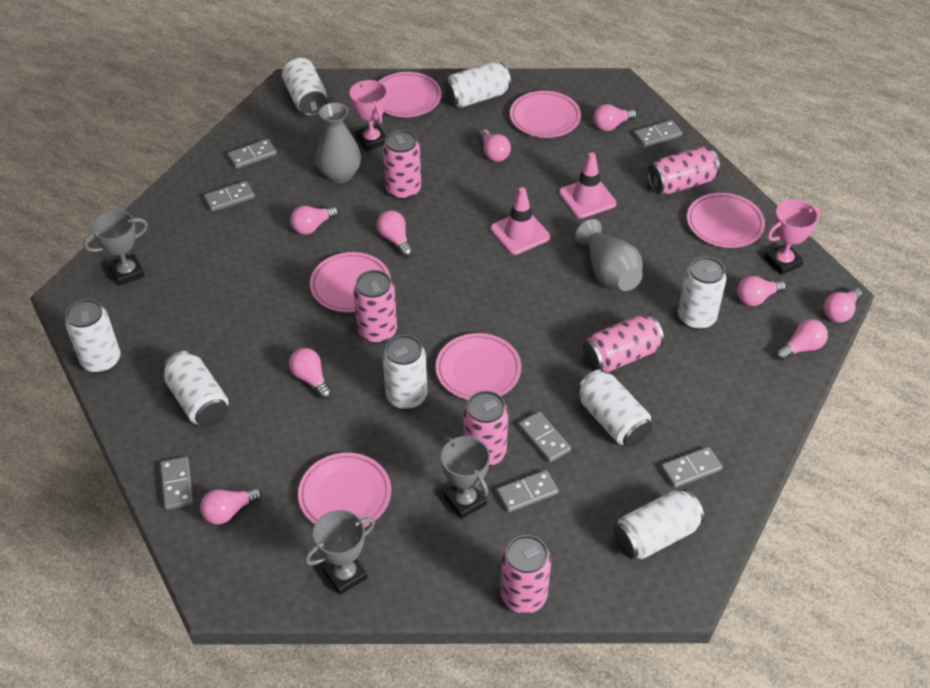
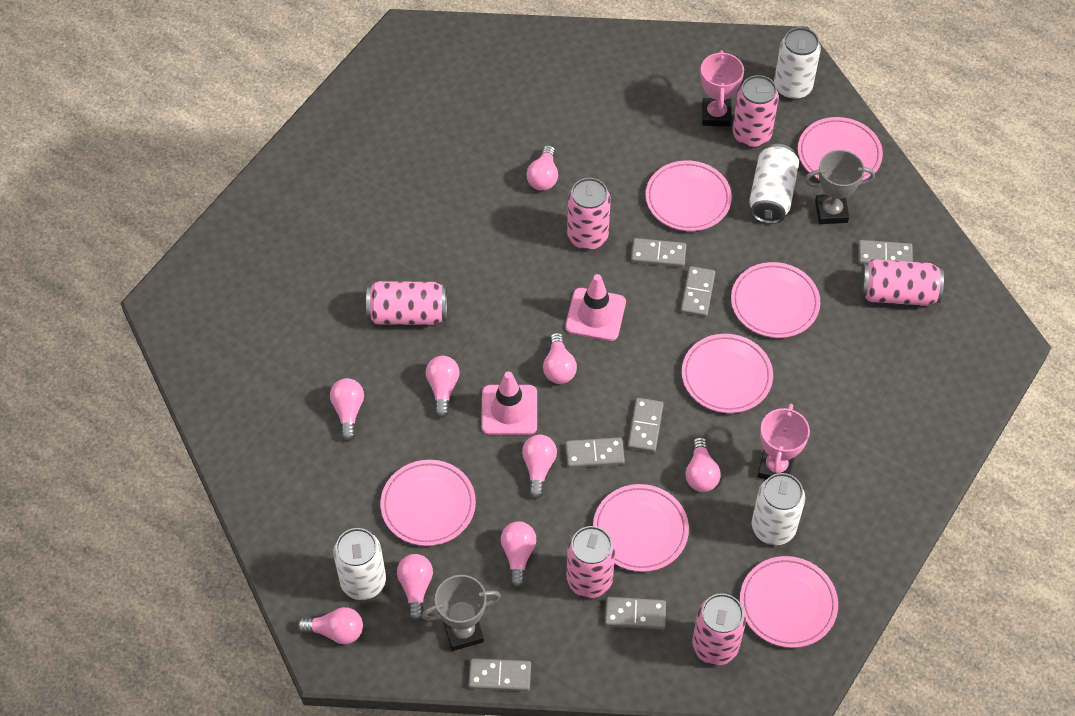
grey trophy: 3 -> 2
grey vase: 2 -> 0
pink plate: 6 -> 7
white can: 8 -> 4

